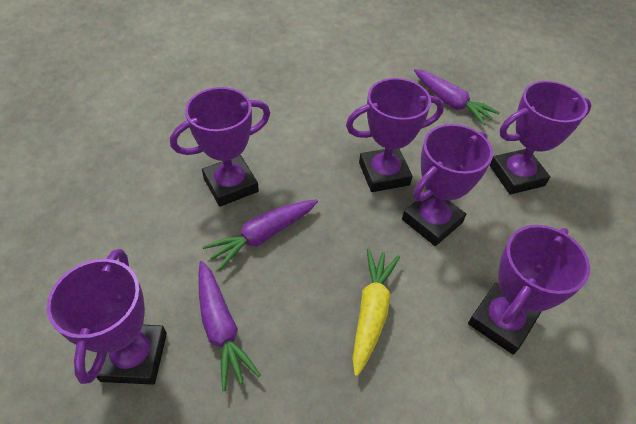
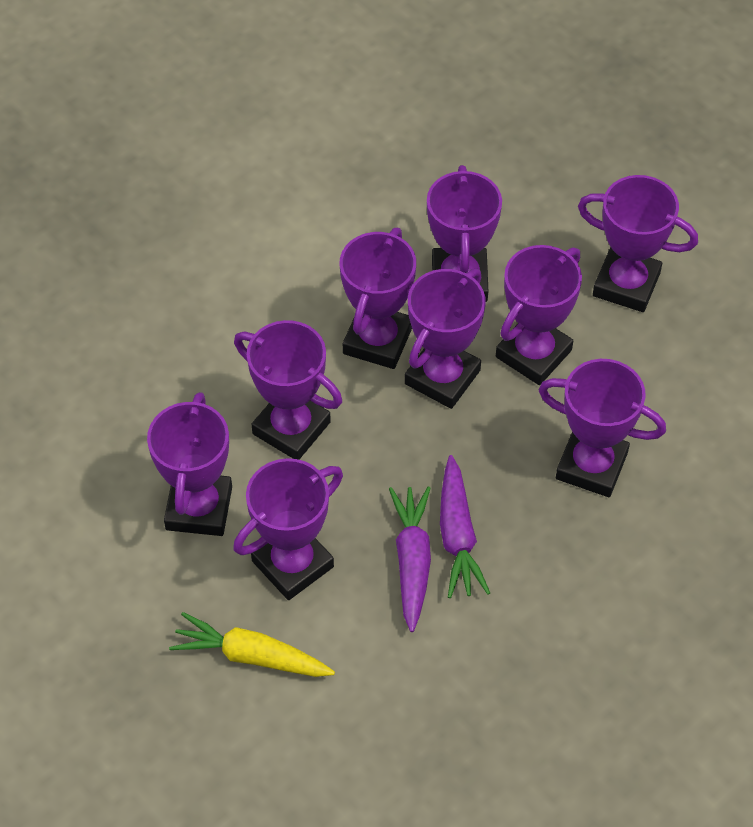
purple carrot: 3 -> 2
purple trophy: 6 -> 9

